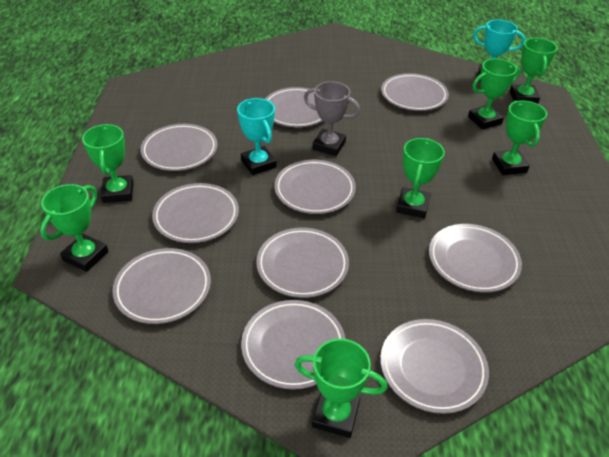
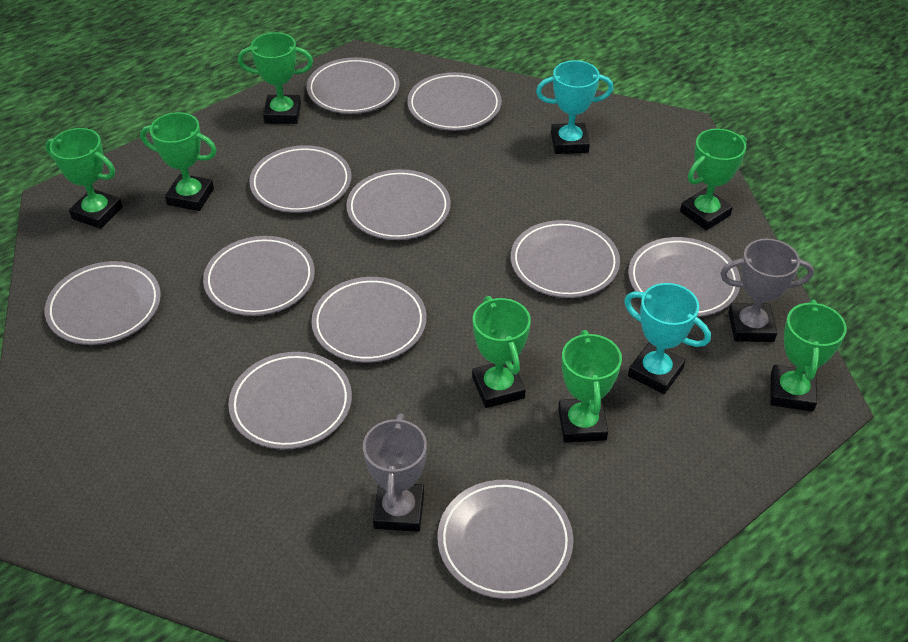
grey plate: 10 -> 11
grey trophy: 1 -> 2

